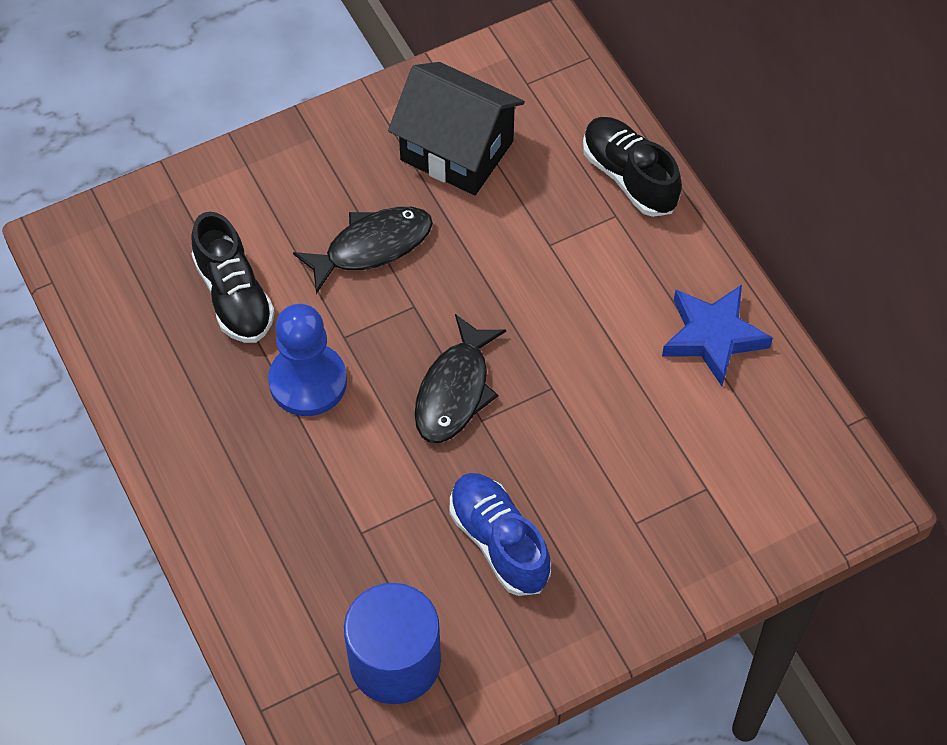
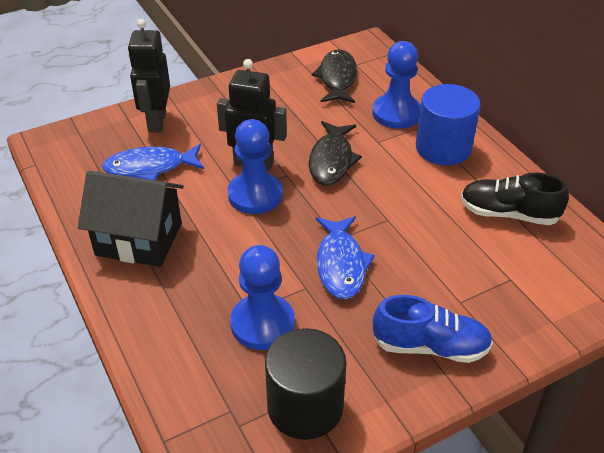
black cylinder: 0 -> 1
black robot: 0 -> 2
black shoe: 2 -> 1
blue fish: 0 -> 2
blue pawn: 1 -> 3
blue star: 1 -> 0

